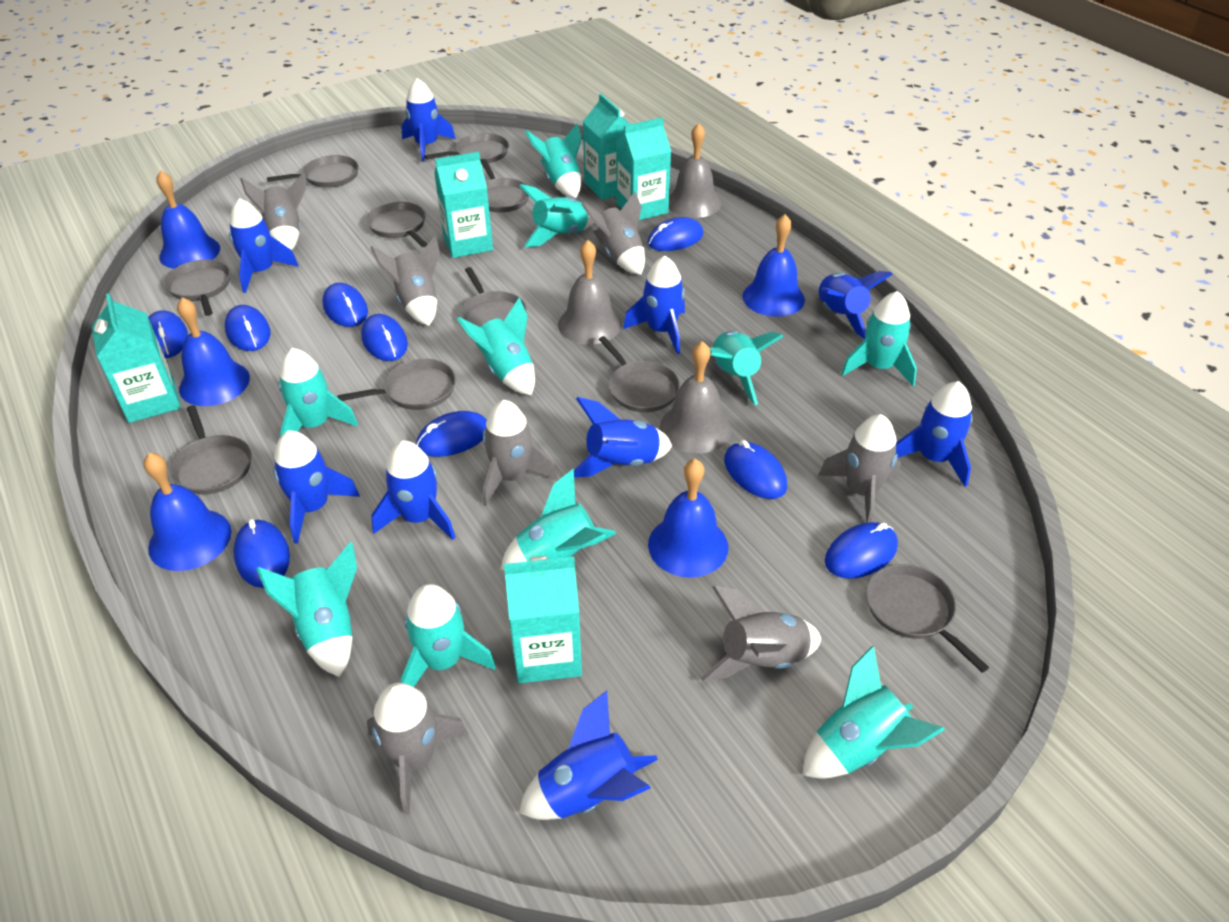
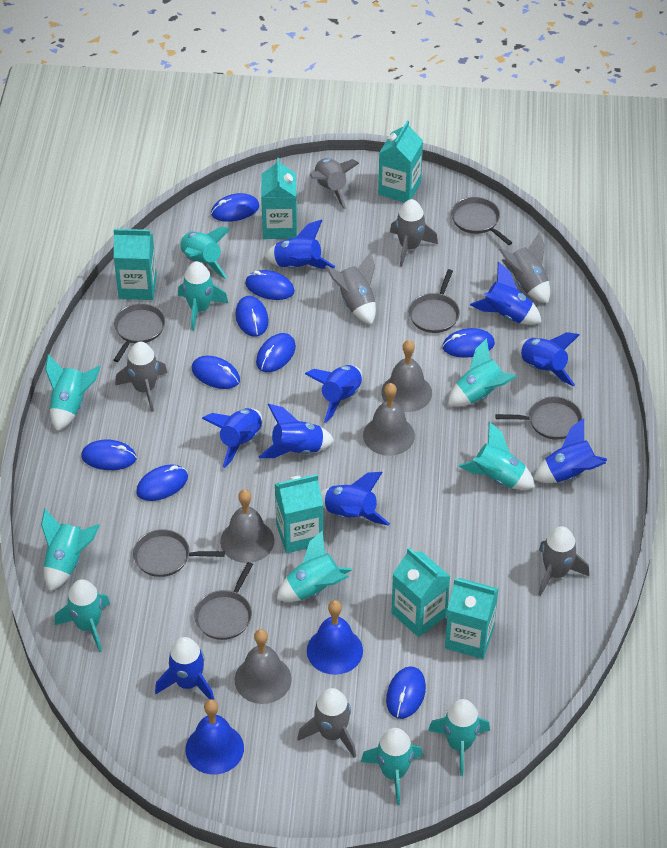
blue bell: 5 -> 2
grey bell: 3 -> 4
grey pan: 10 -> 6
turquoise carton: 5 -> 6

